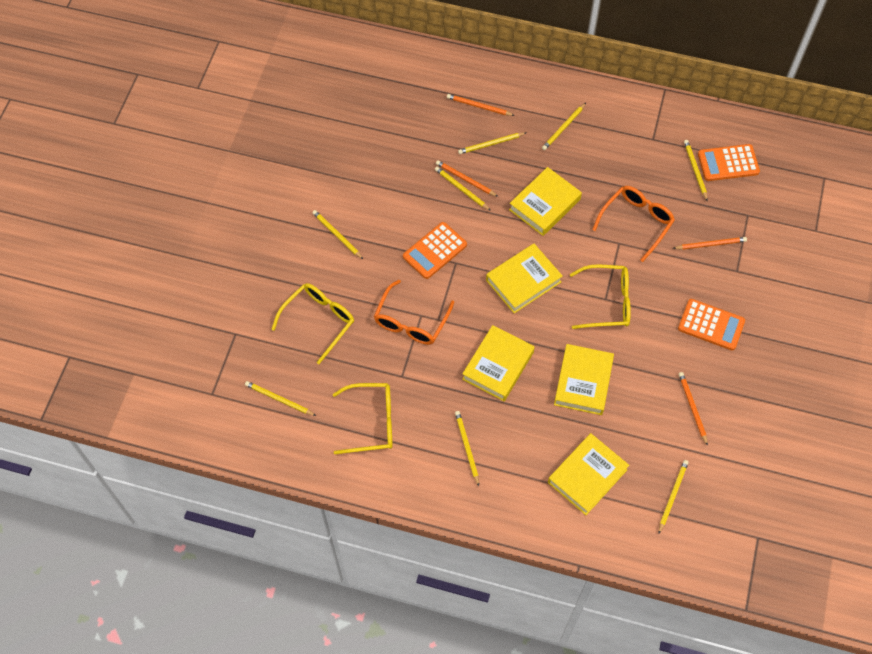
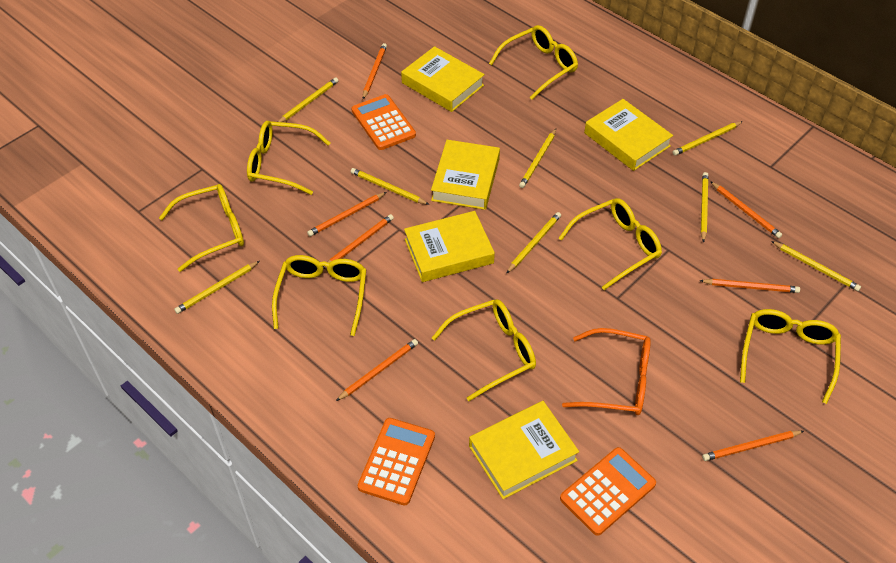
orange glasses: 2 -> 1
orange pencil: 4 -> 7
yellow glasses: 3 -> 7

